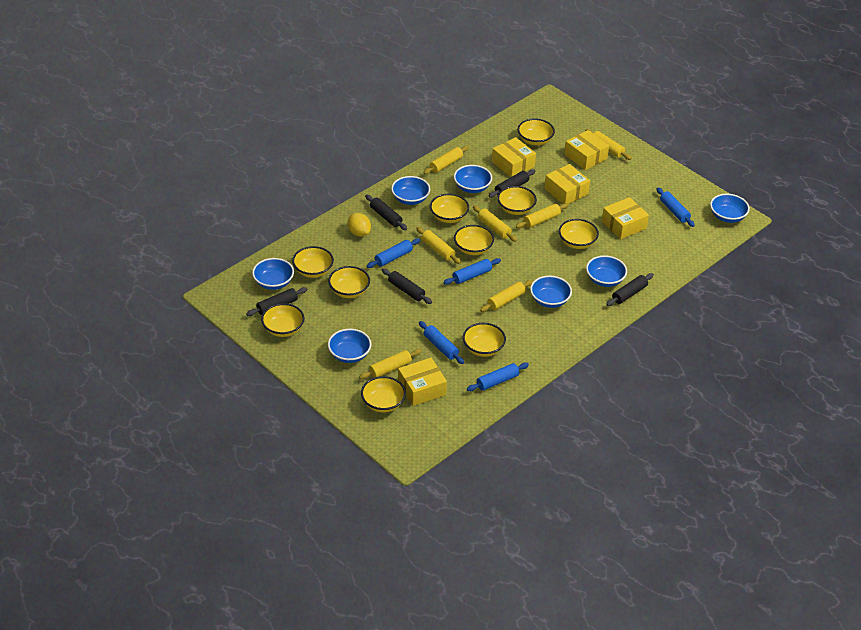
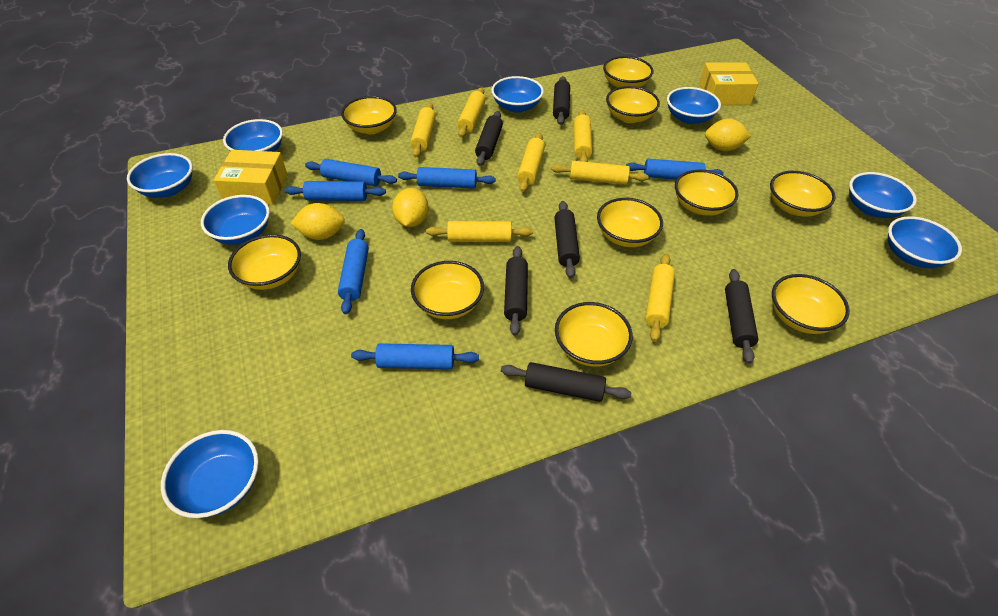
black rolling pin: 5 -> 6
blue bowl: 7 -> 8
blue rolling pin: 5 -> 6
yellow box: 5 -> 2
yellow lemon: 1 -> 3

